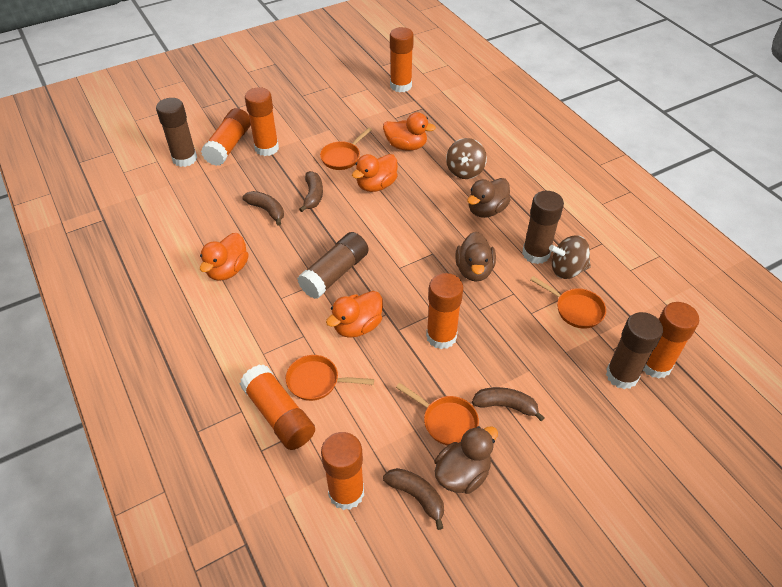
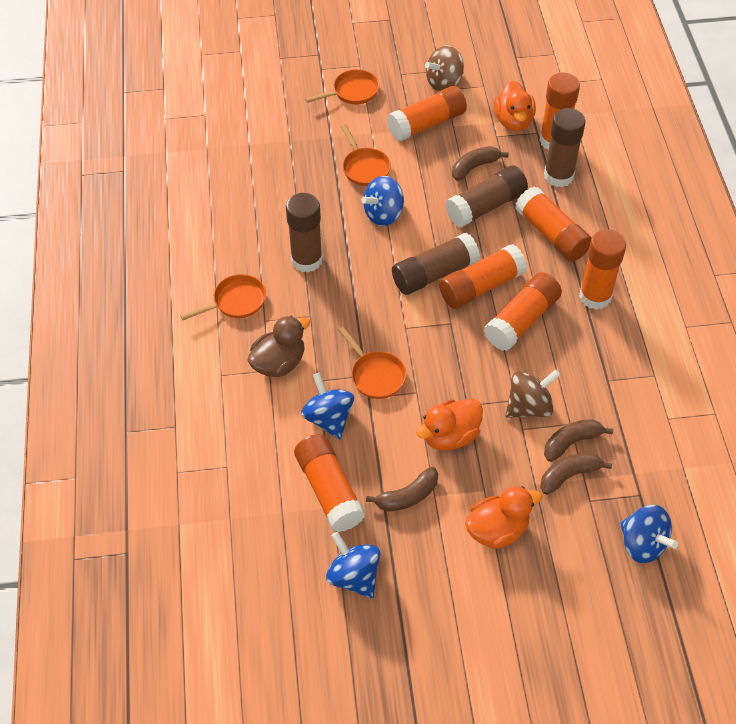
blue spinning top: 0 -> 4
brown duck: 3 -> 1
orange duck: 4 -> 3

